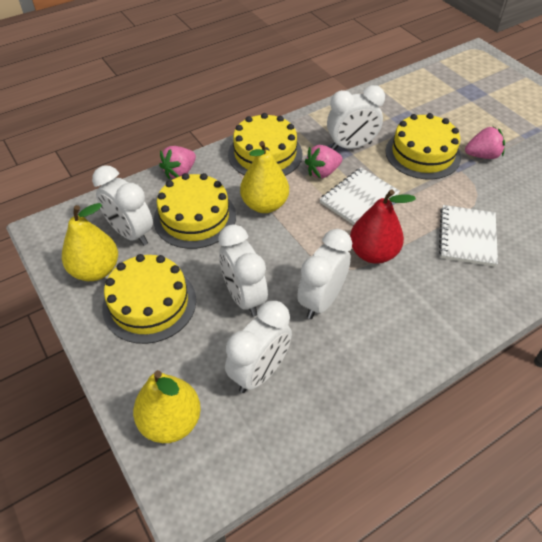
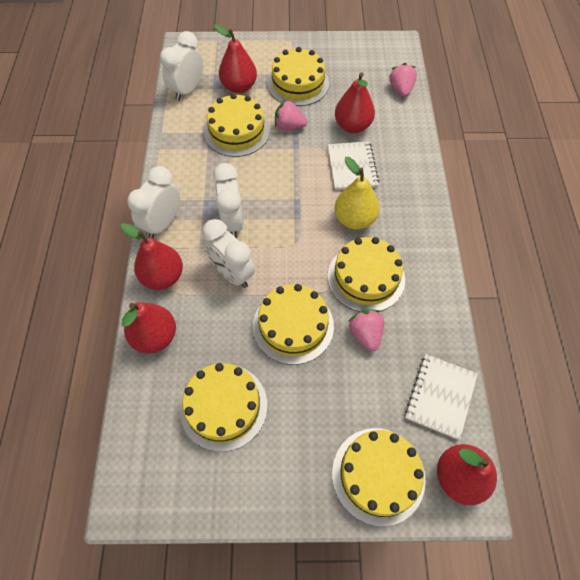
red pear: 1 -> 5
white clock: 5 -> 4
yellow cake: 4 -> 6
yellow pear: 3 -> 1

